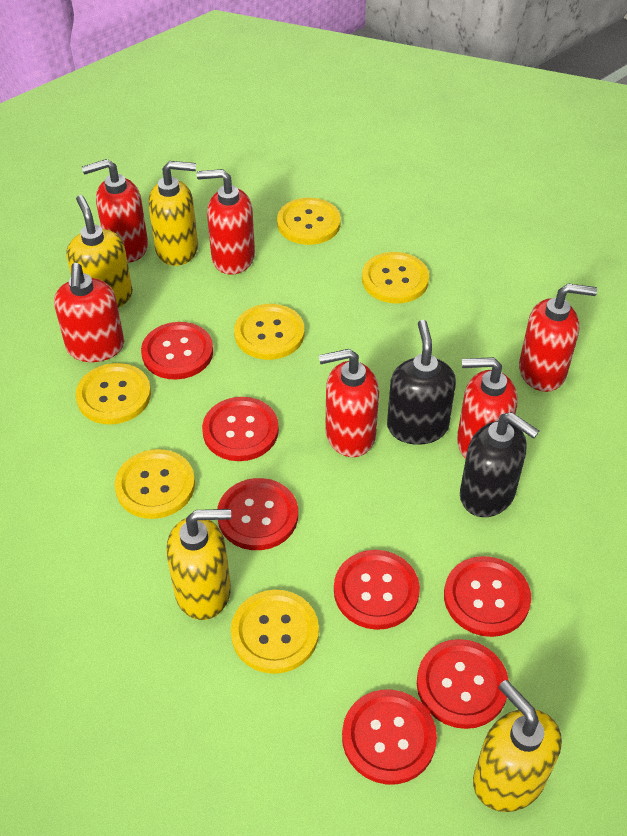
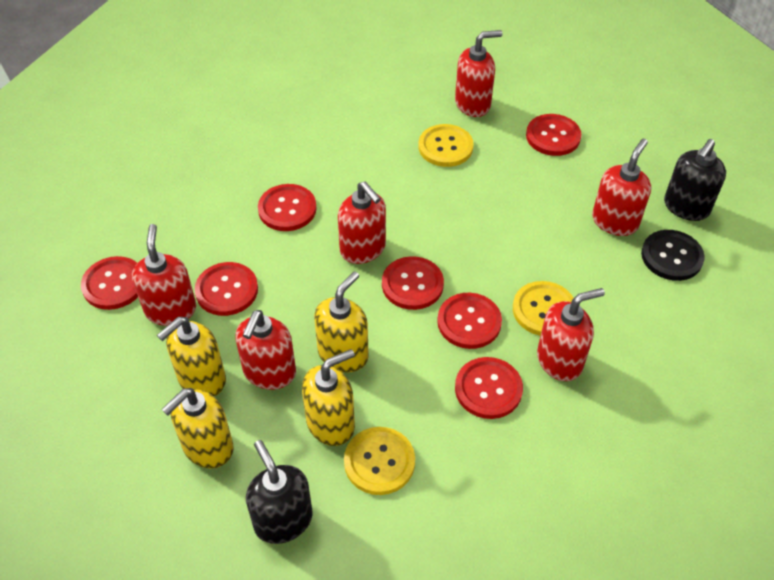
black button: 0 -> 1
yellow button: 6 -> 3

